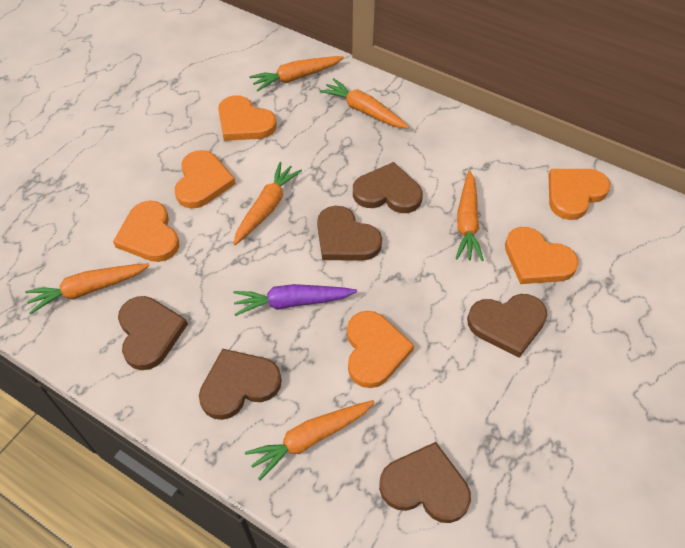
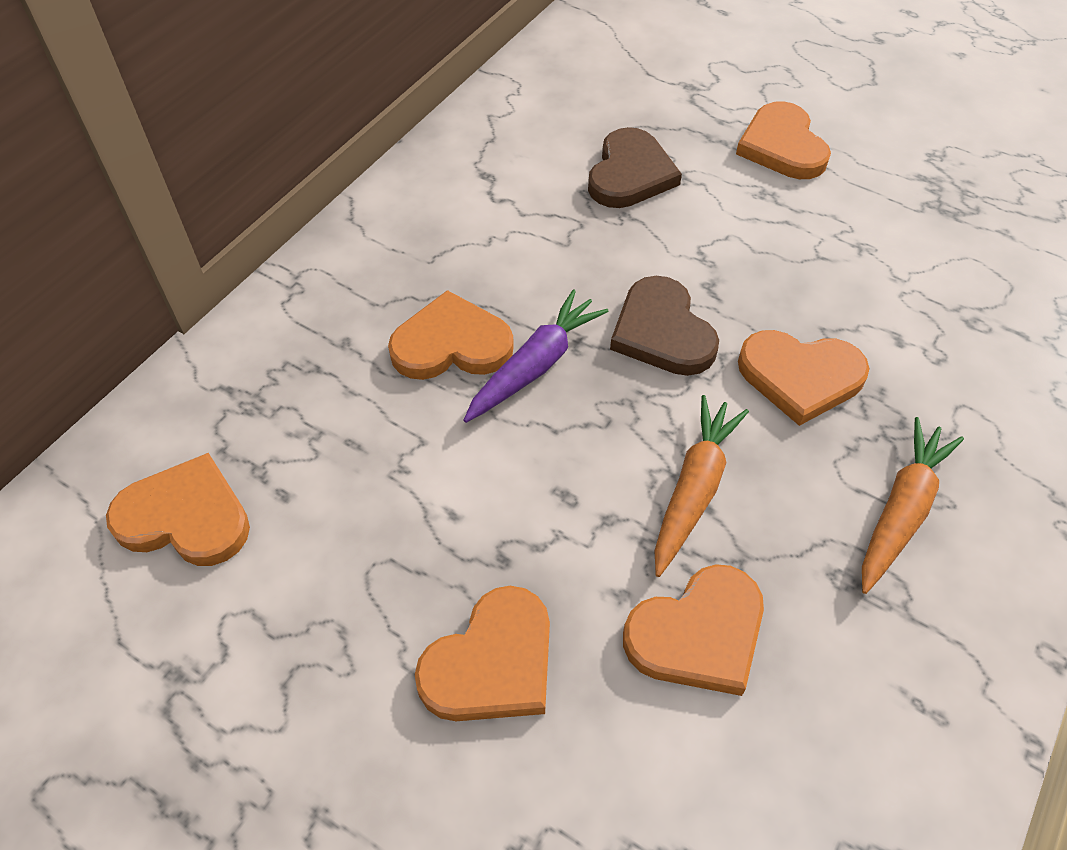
brown heart: 6 -> 2
orange carrot: 6 -> 2

